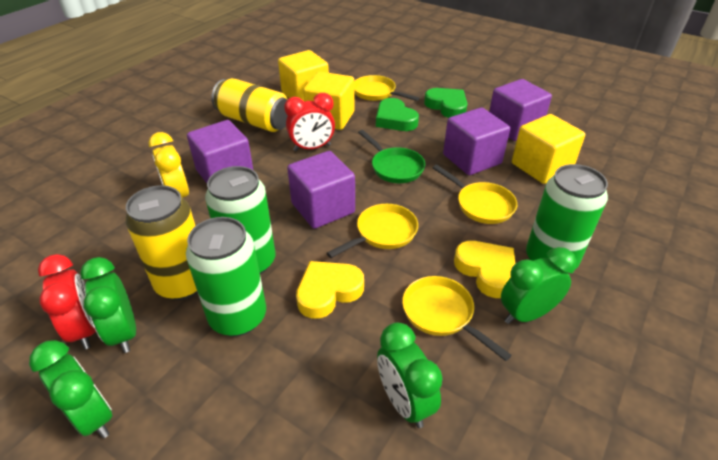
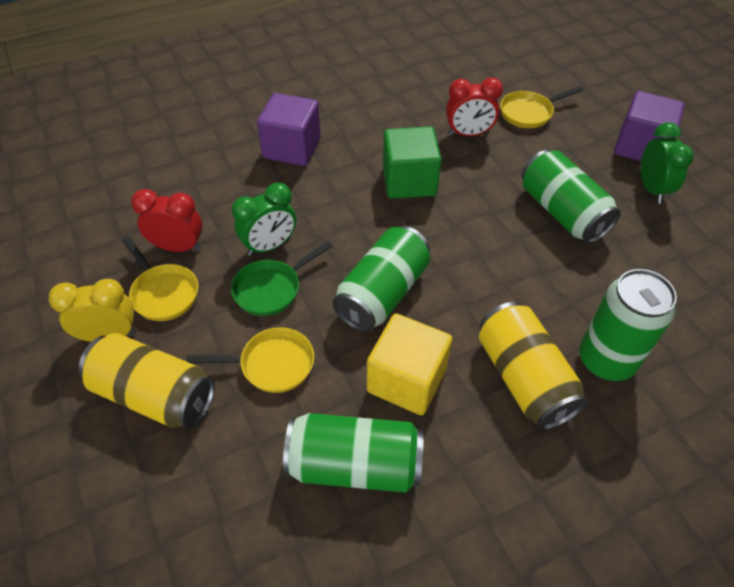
green can: 3 -> 4
green clock: 4 -> 2
green cube: 0 -> 1
green heart: 2 -> 0
purple cube: 4 -> 2
yellow cube: 3 -> 1
yellow heart: 2 -> 0
yellow pan: 4 -> 3

